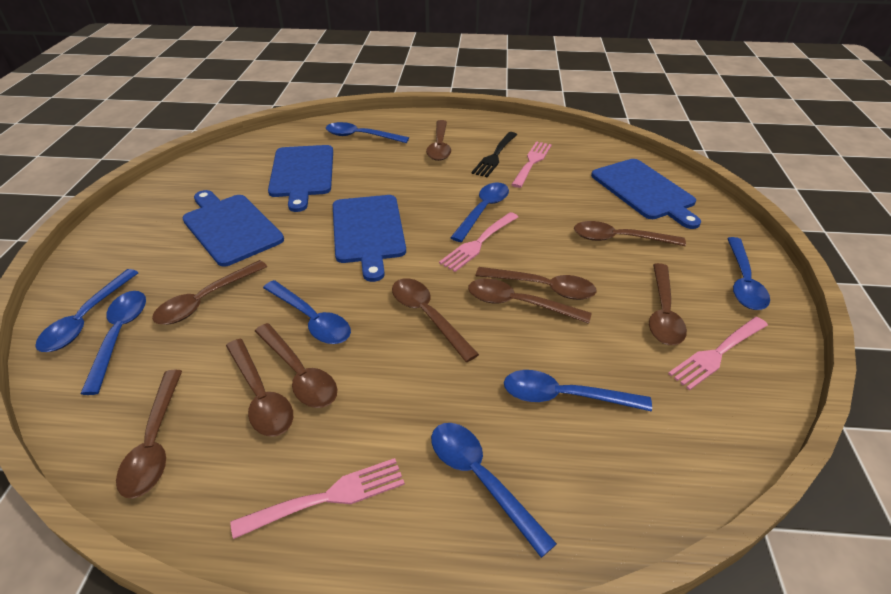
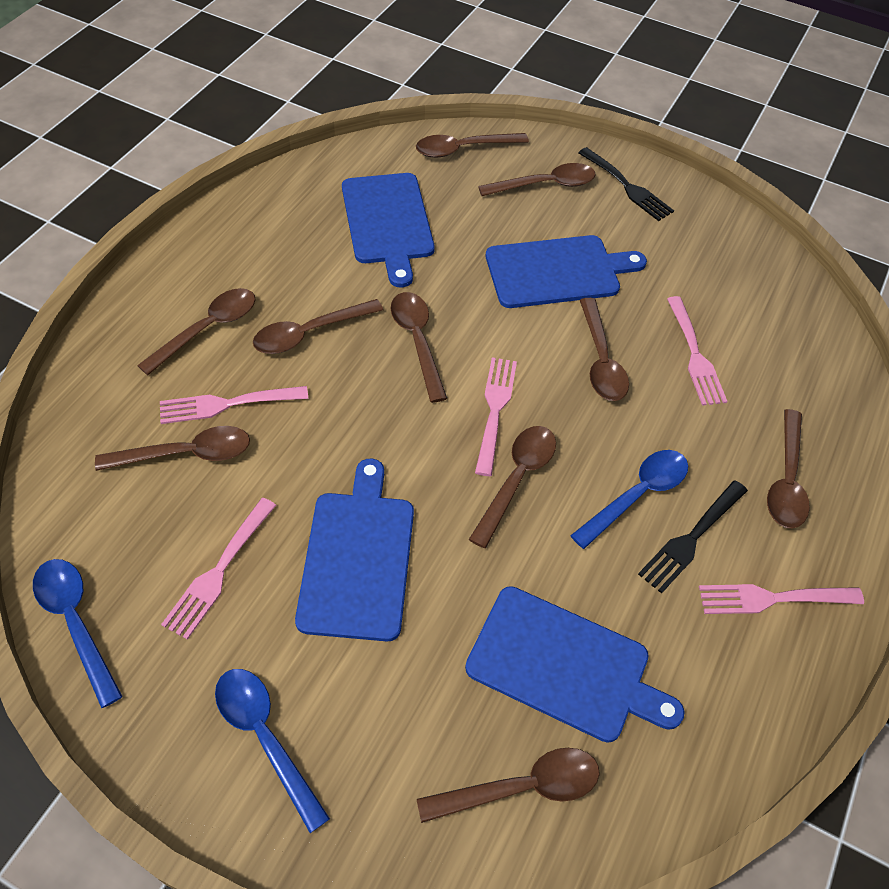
black fork: 1 -> 2
blue spoon: 8 -> 3
pink fork: 4 -> 5

